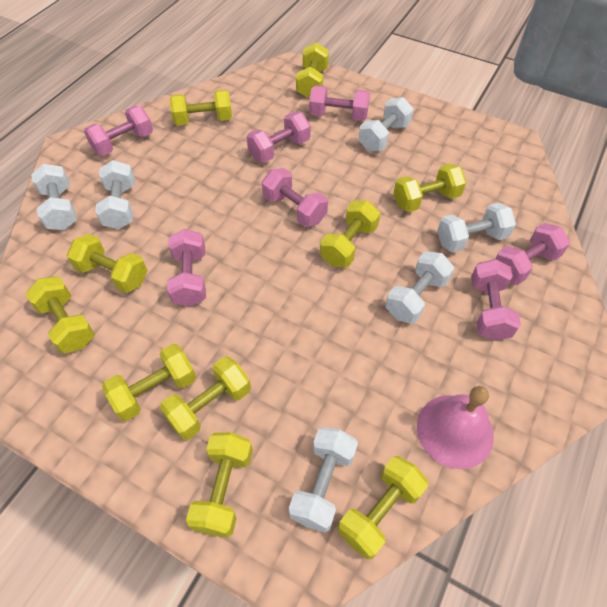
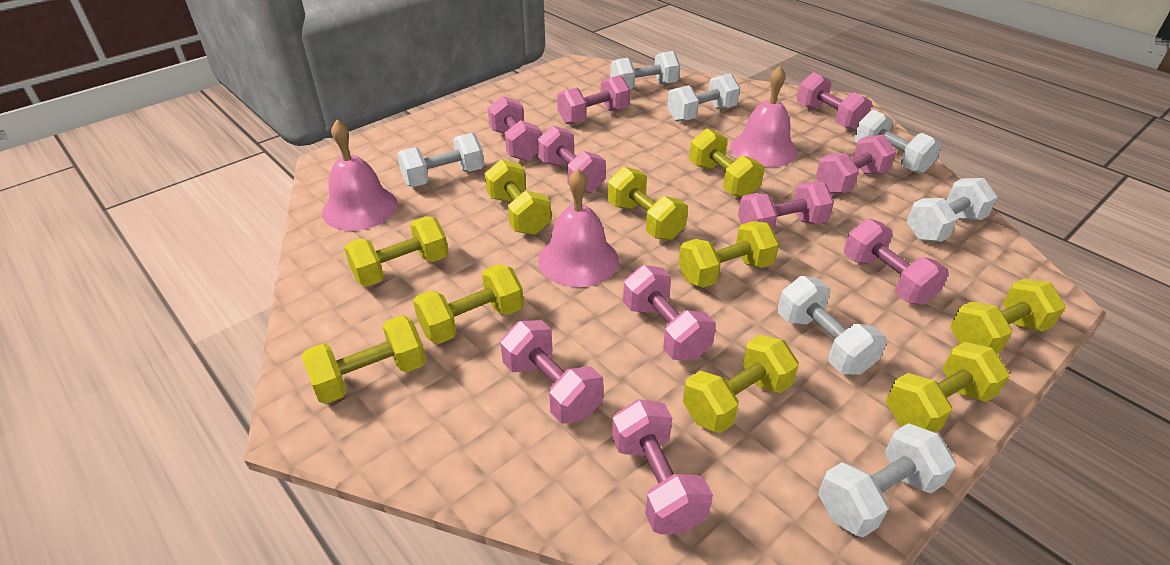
pink bell: 1 -> 3
pink dumbbell: 7 -> 10
white dumbbell: 6 -> 7

